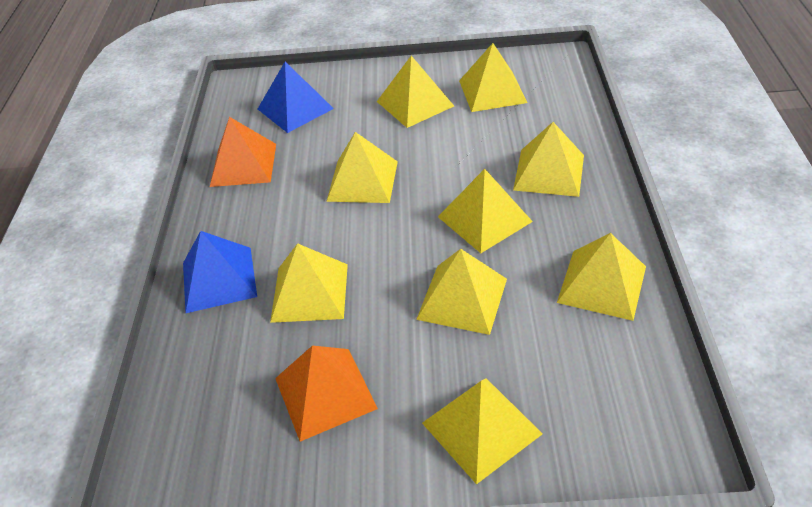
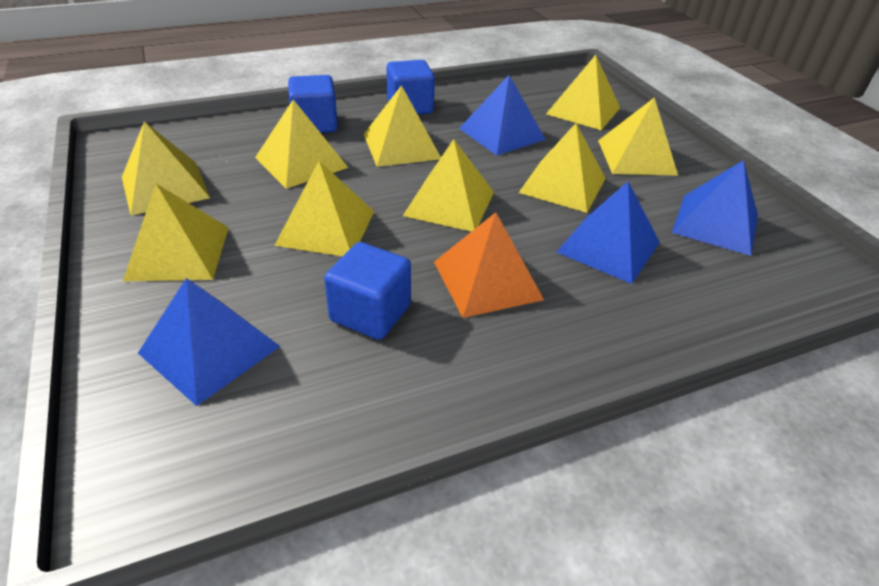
blue cube: 0 -> 3
blue pyramid: 2 -> 4
orange pyramid: 2 -> 1

